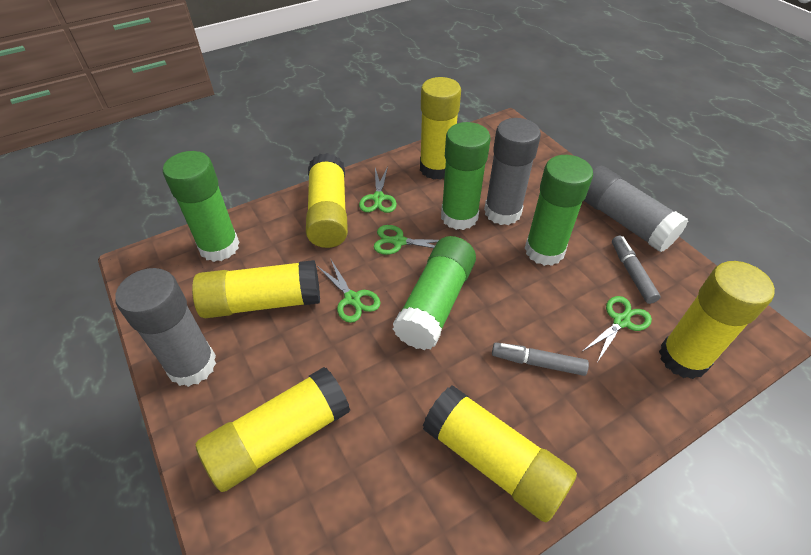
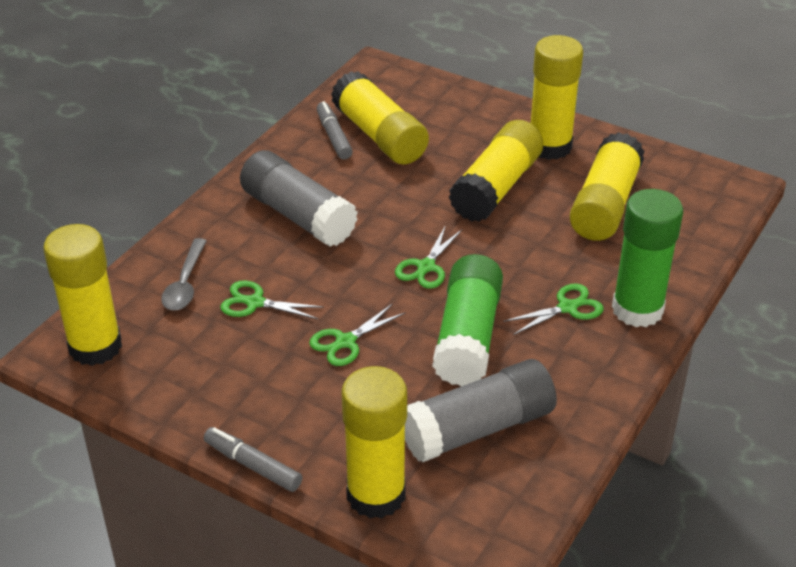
green glue stick: 4 -> 2
grey glue stick: 3 -> 2
grey spoon: 0 -> 1

